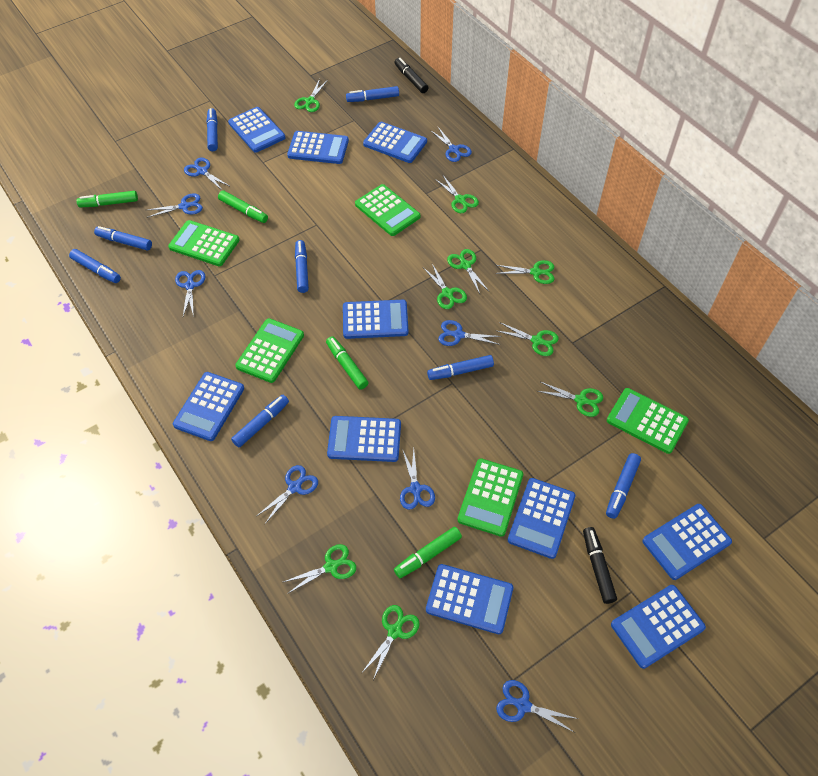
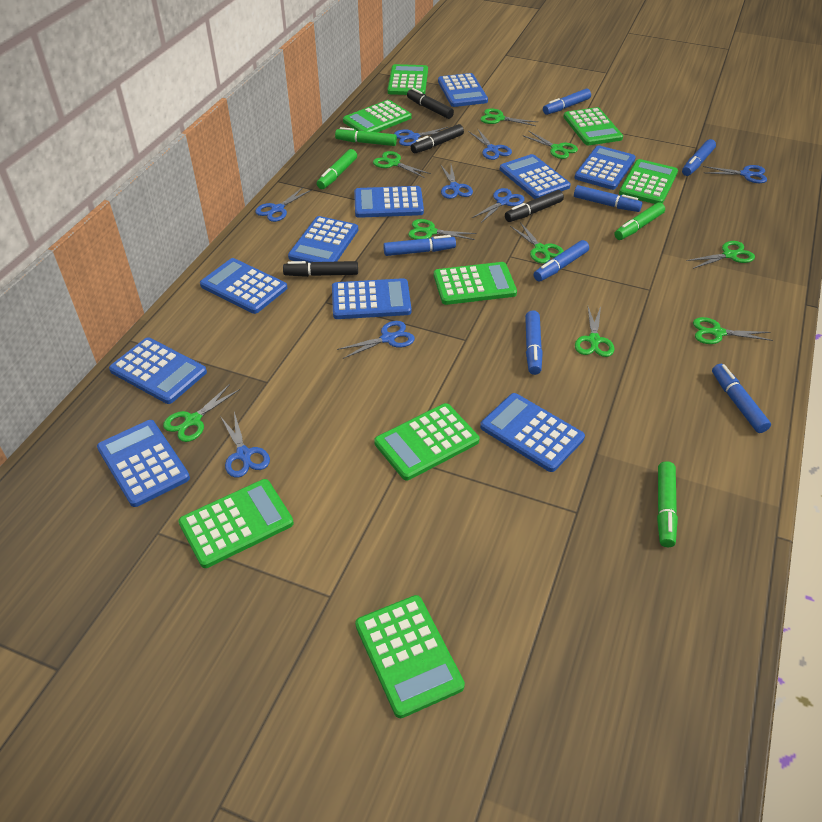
black marker: 2 -> 4
blue marker: 8 -> 7
green calculator: 5 -> 8

